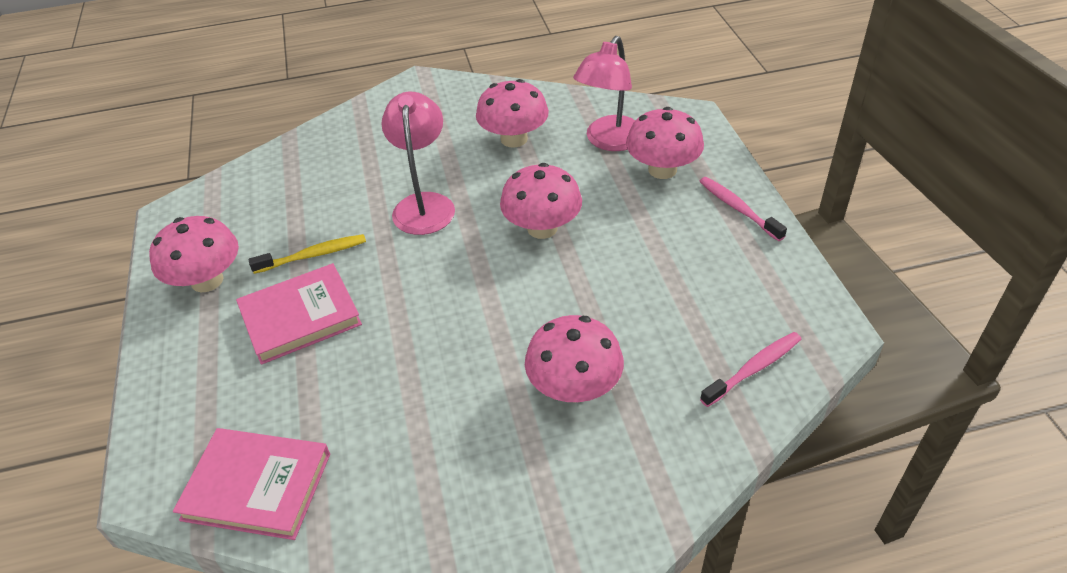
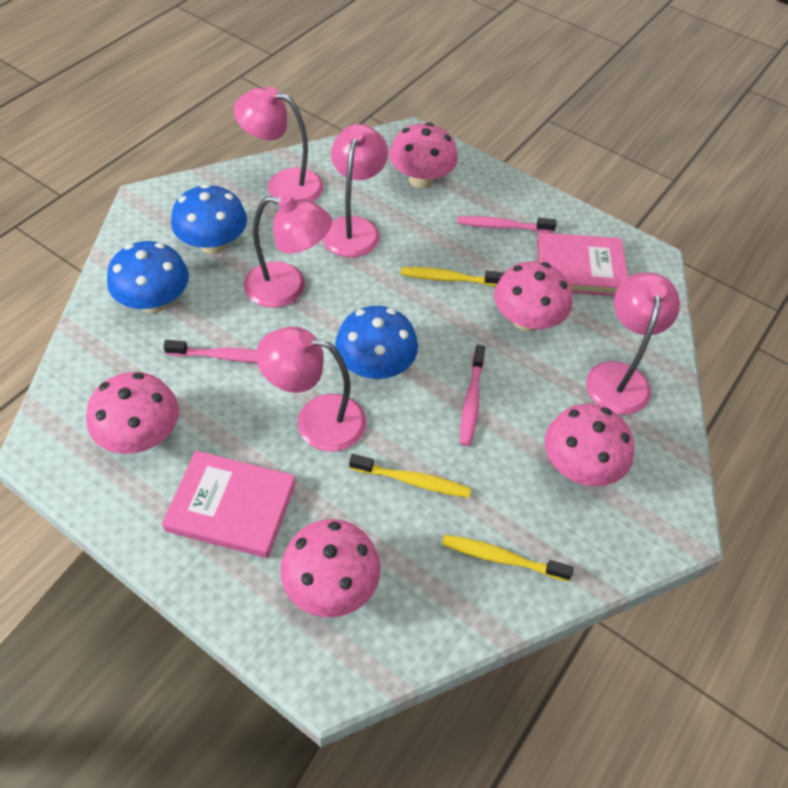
blue mushroom: 0 -> 3
pink lamp: 2 -> 5
pink toothbrush: 2 -> 3
yellow toothbrush: 1 -> 3

